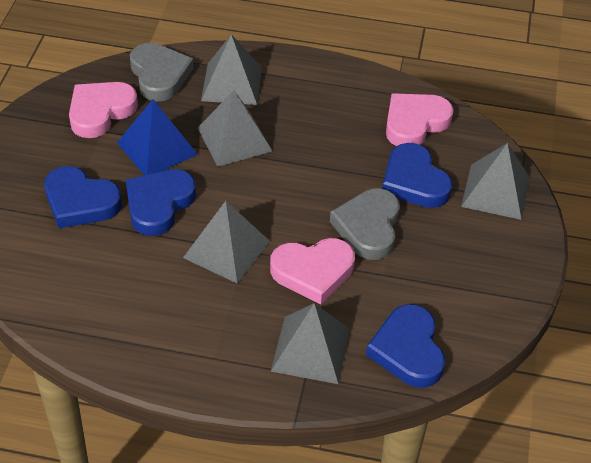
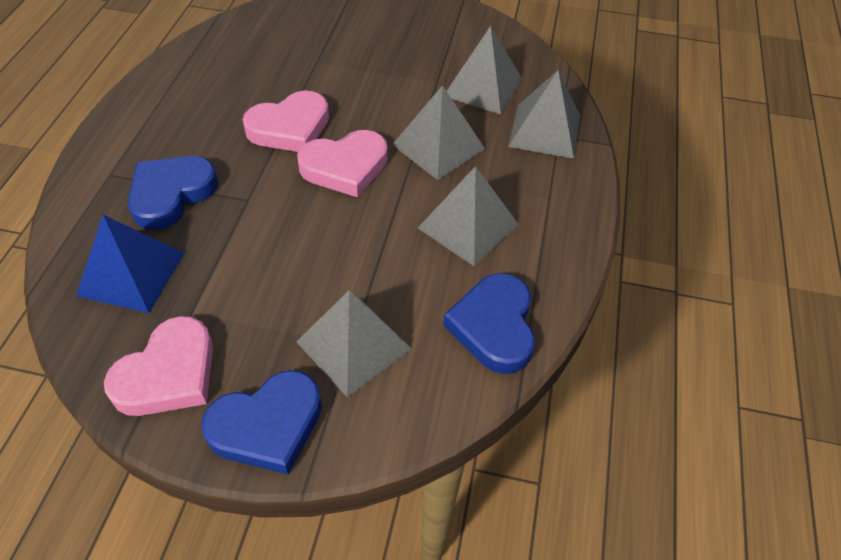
blue heart: 4 -> 3
grey heart: 2 -> 0

